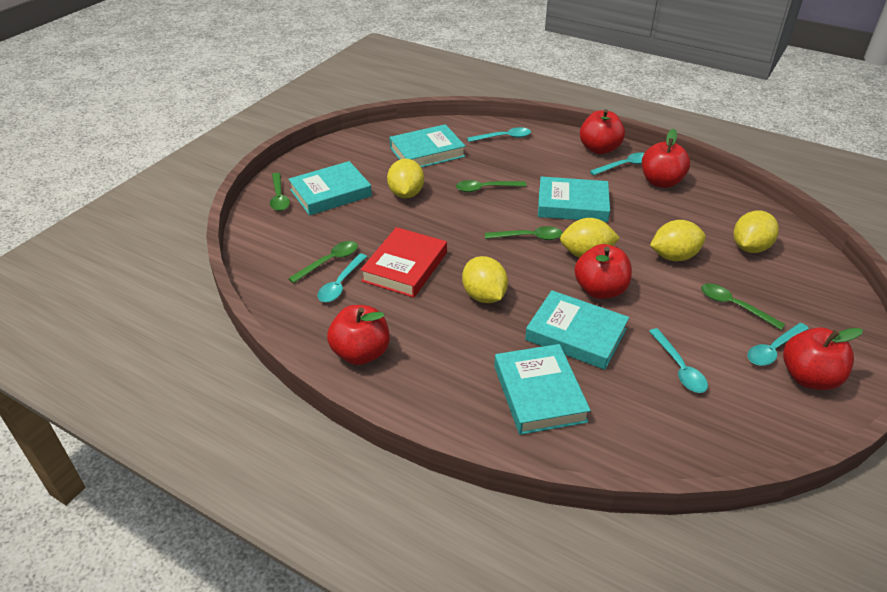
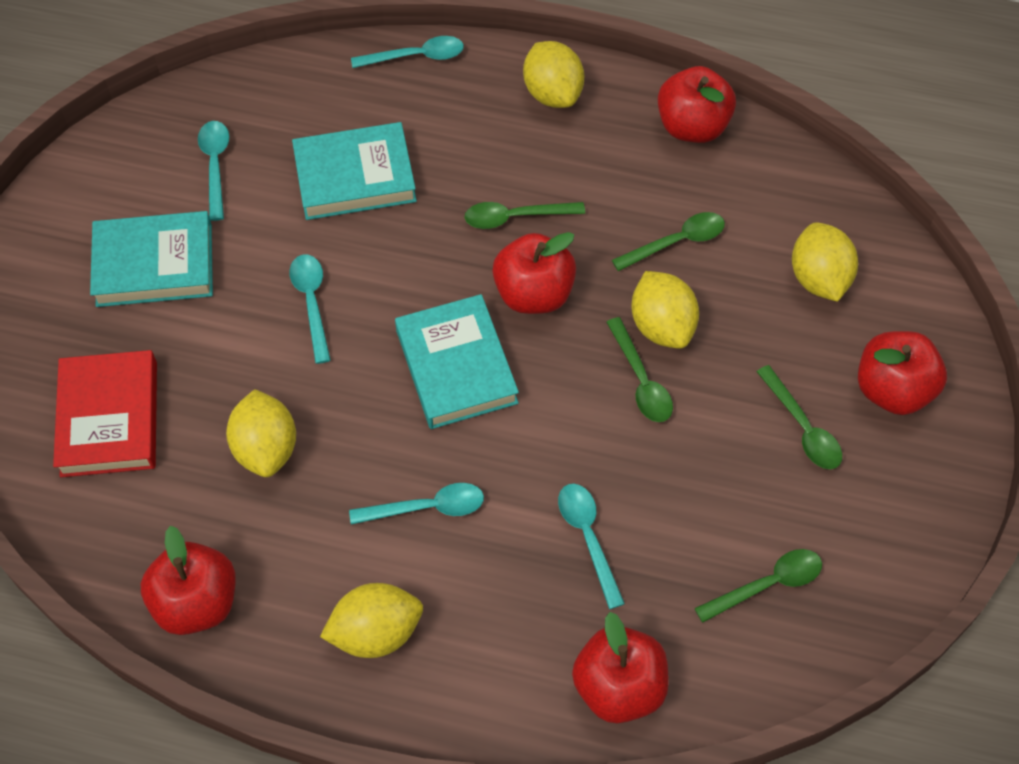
turquoise book: 5 -> 3

